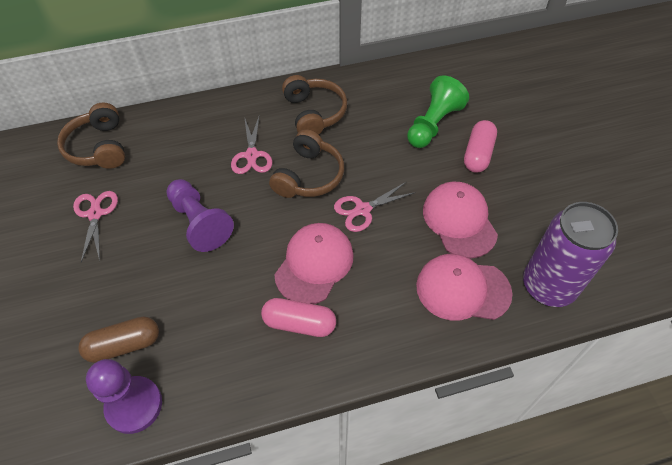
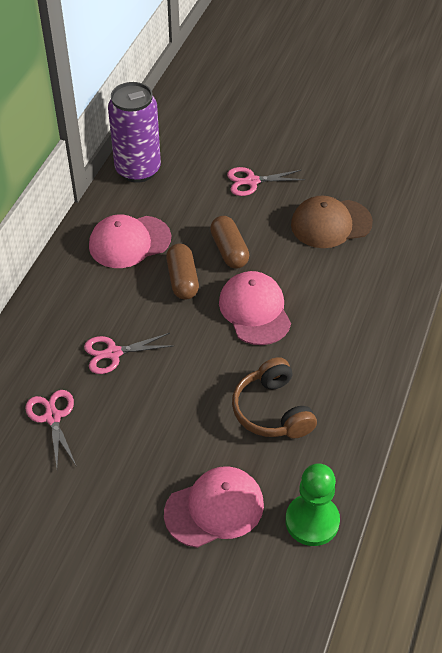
brown cap: 0 -> 1
brown capsule: 1 -> 2
brown headphones: 3 -> 1
pink capsule: 2 -> 0
purple pawn: 2 -> 0

